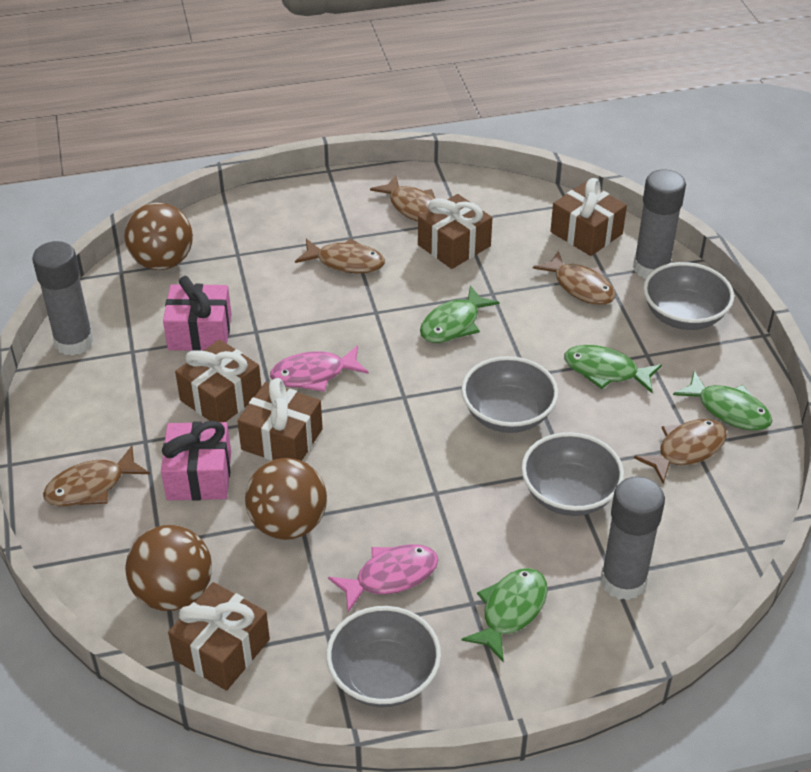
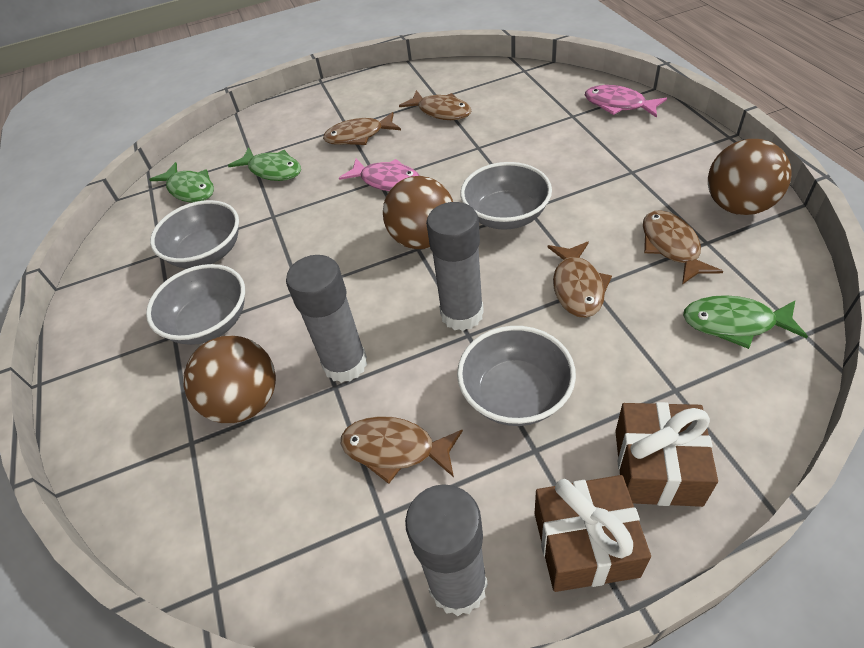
brown gift: 5 -> 2
green fish: 4 -> 3
pink gift: 2 -> 0

